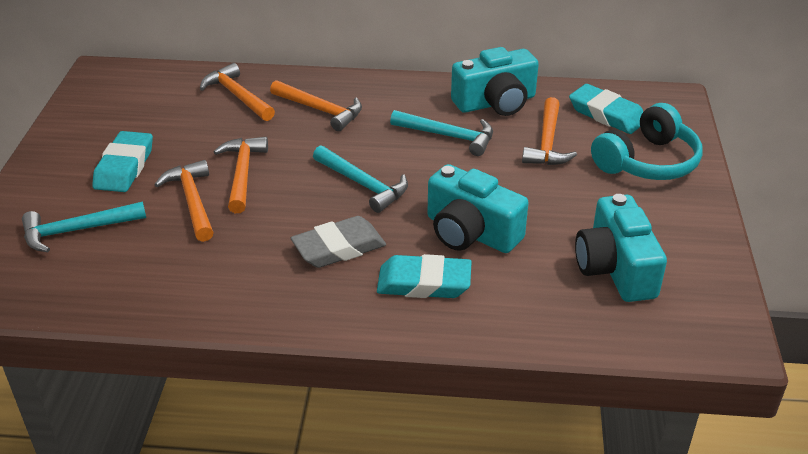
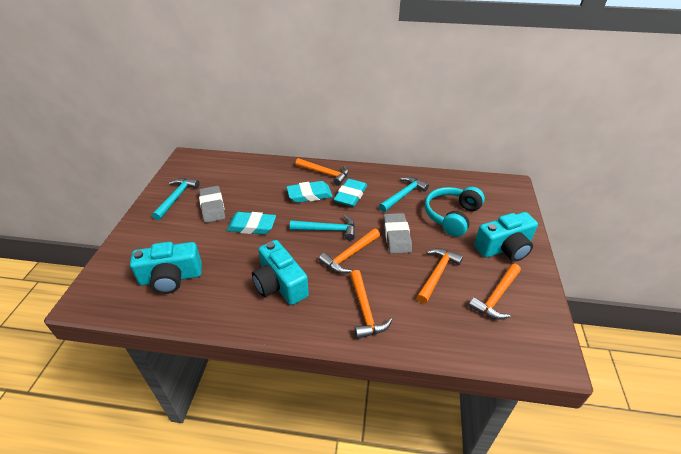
grey eraser: 1 -> 2

